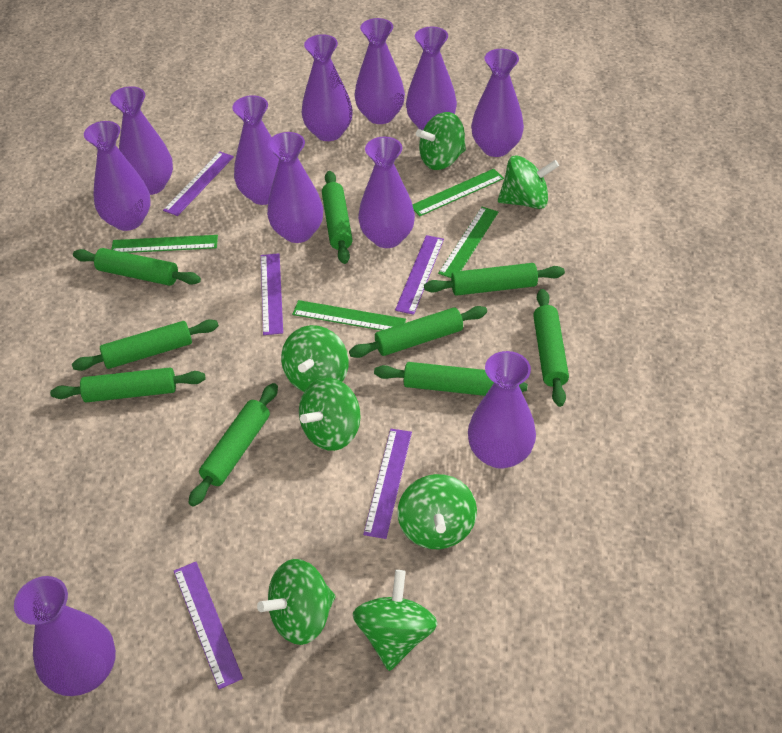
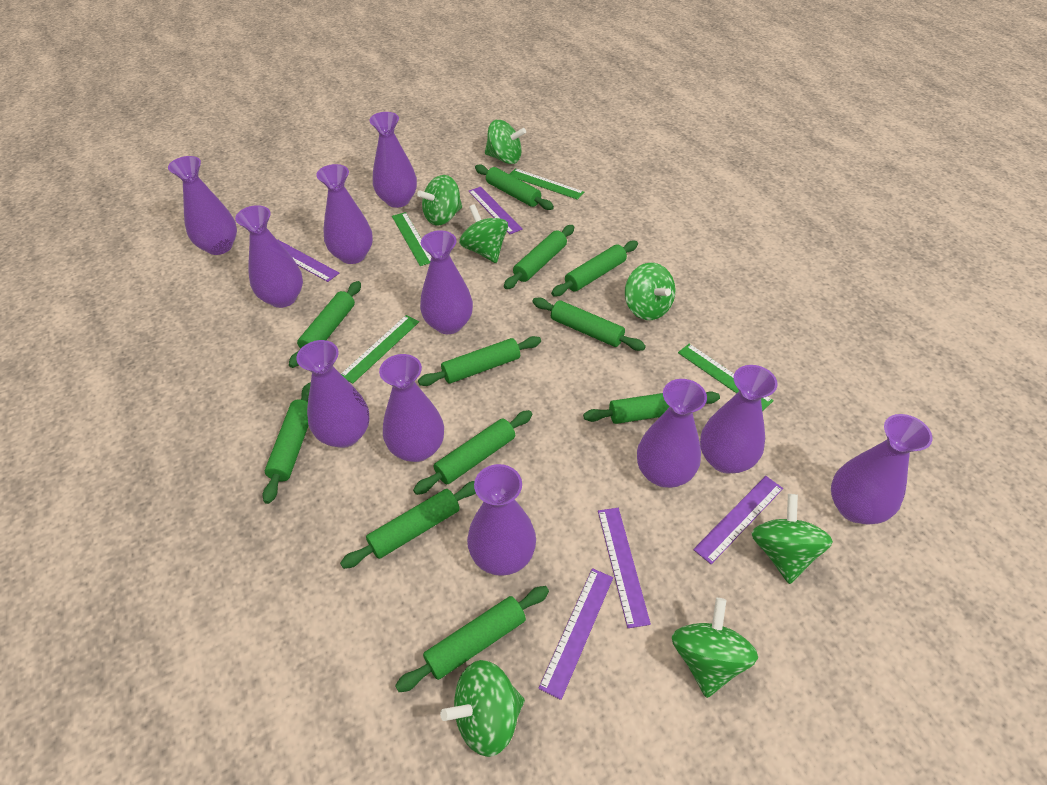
green rolling pin: 9 -> 11

